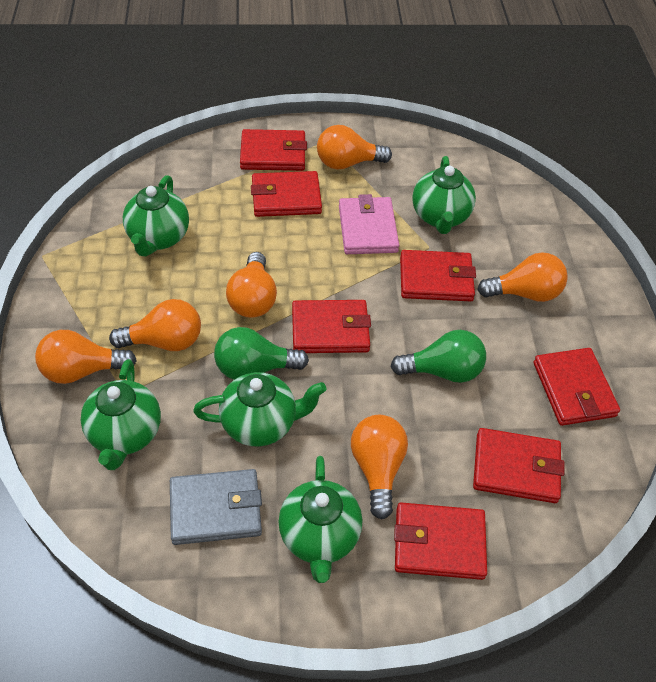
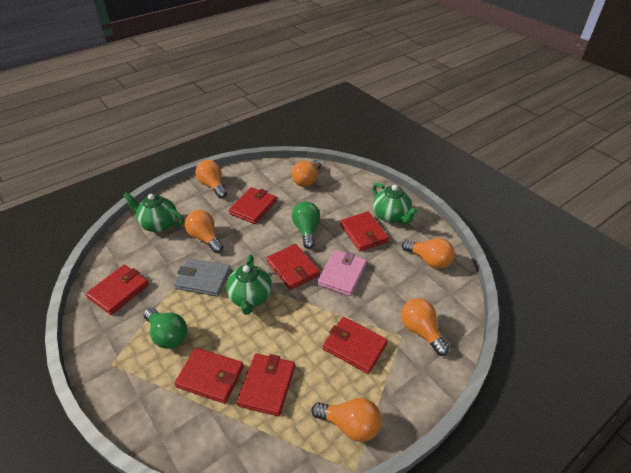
green teapot: 5 -> 3

